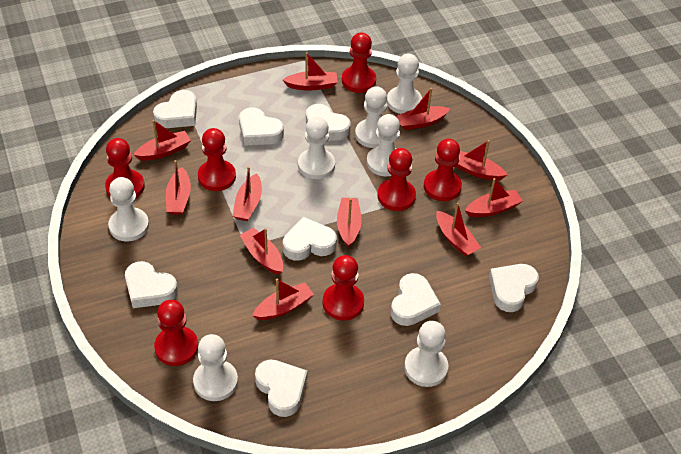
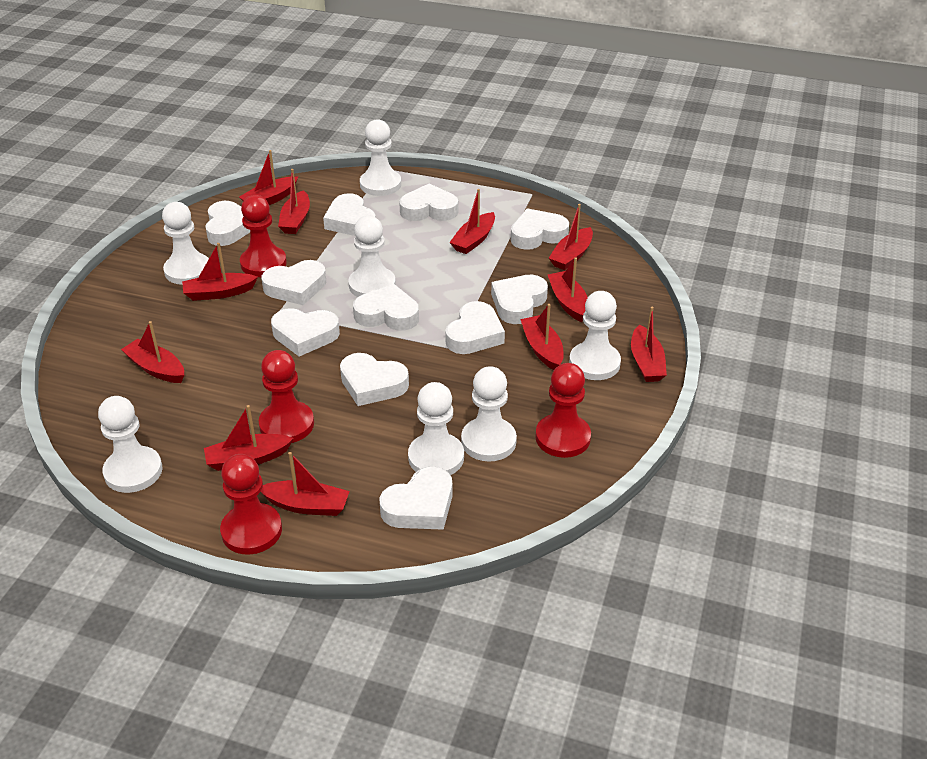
red pawn: 7 -> 4
white heart: 8 -> 11

